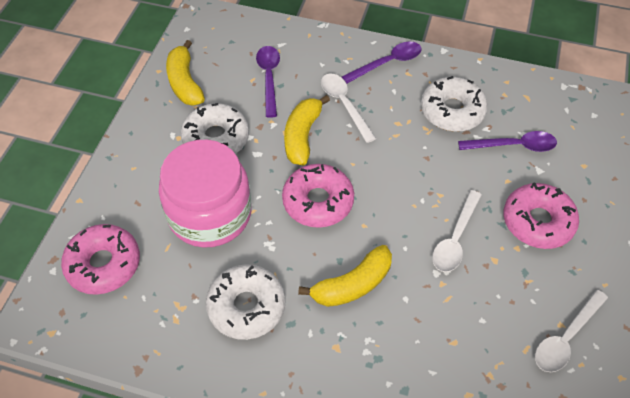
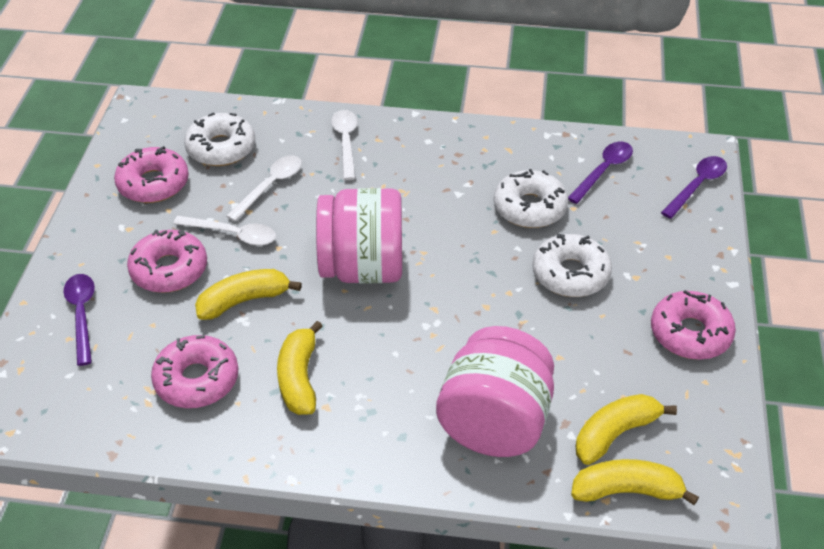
pink donut: 3 -> 4
pink jar: 1 -> 2
yellow banana: 3 -> 4

